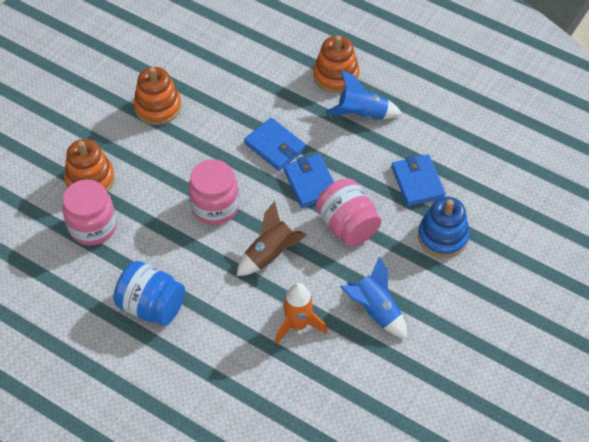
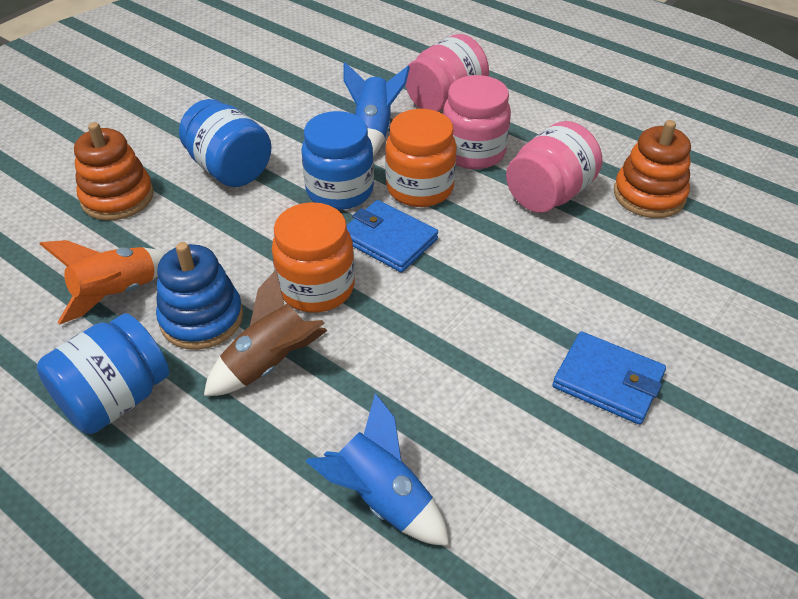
blue jar: 1 -> 3
blue wallet: 3 -> 2
orange jar: 0 -> 2
orange stacking toy: 3 -> 2

